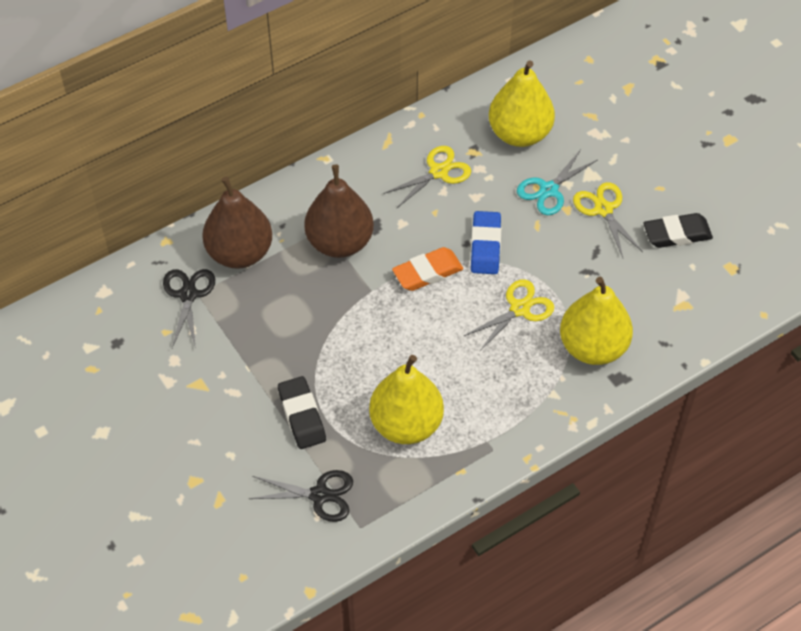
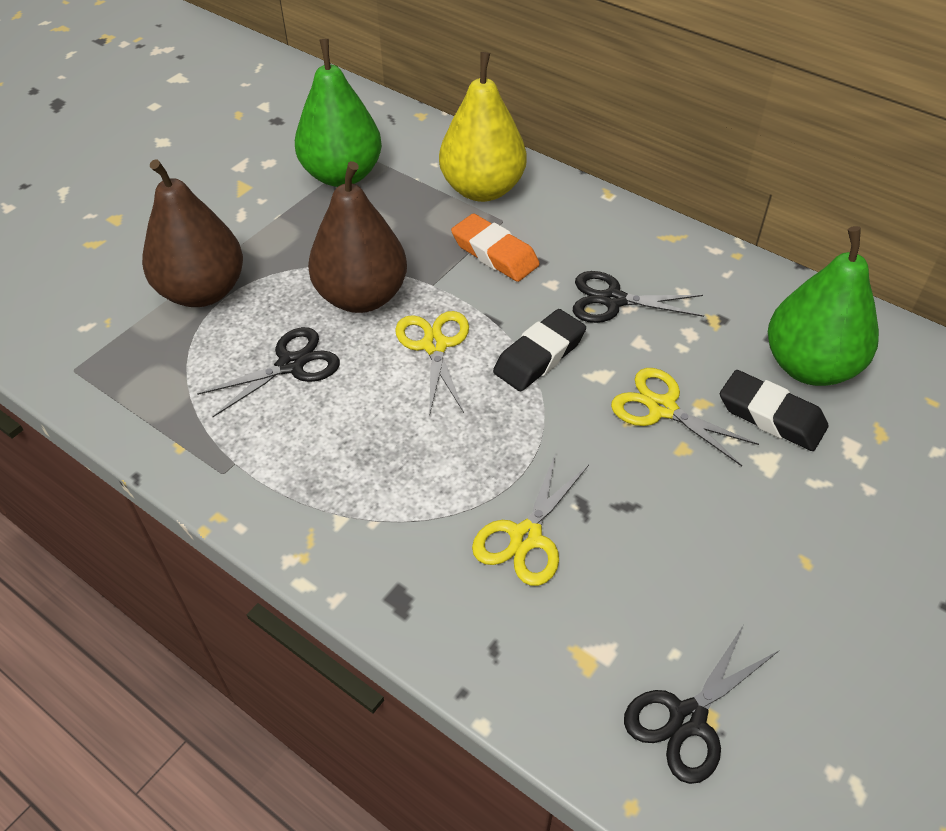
black scissors: 2 -> 3
blue eraser: 1 -> 0
green pear: 0 -> 2
turquoise scissors: 1 -> 0
yellow pear: 3 -> 1

